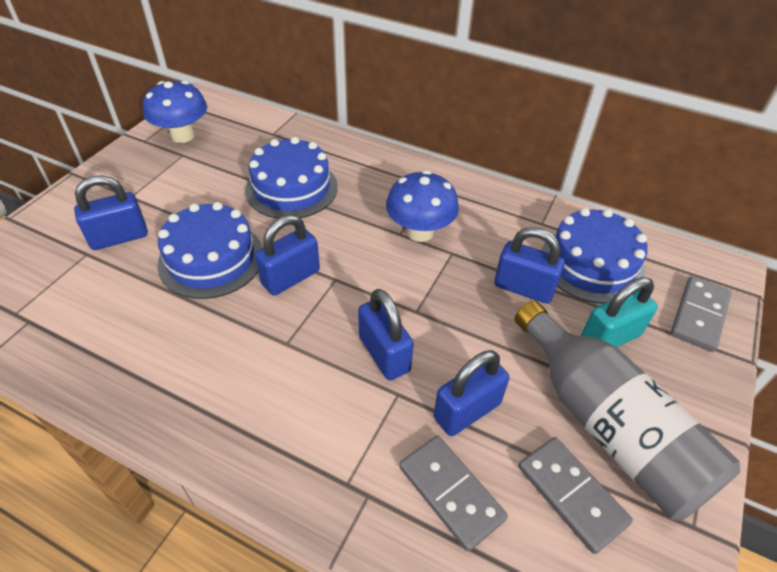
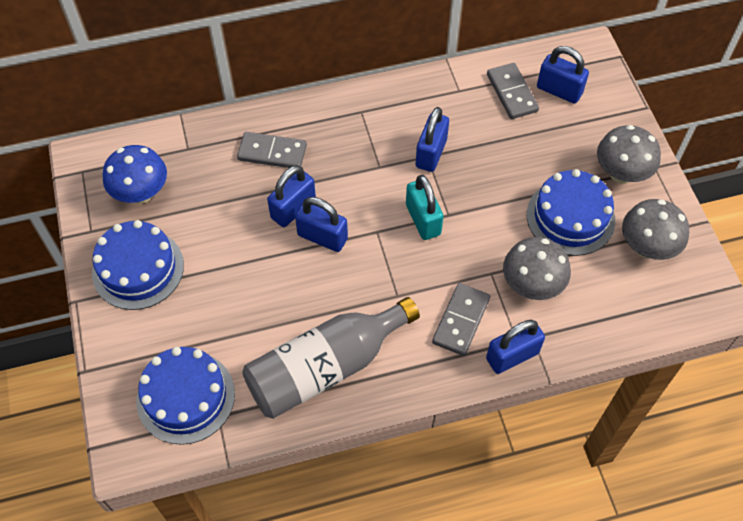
blue mushroom: 2 -> 1
grey mushroom: 0 -> 3

